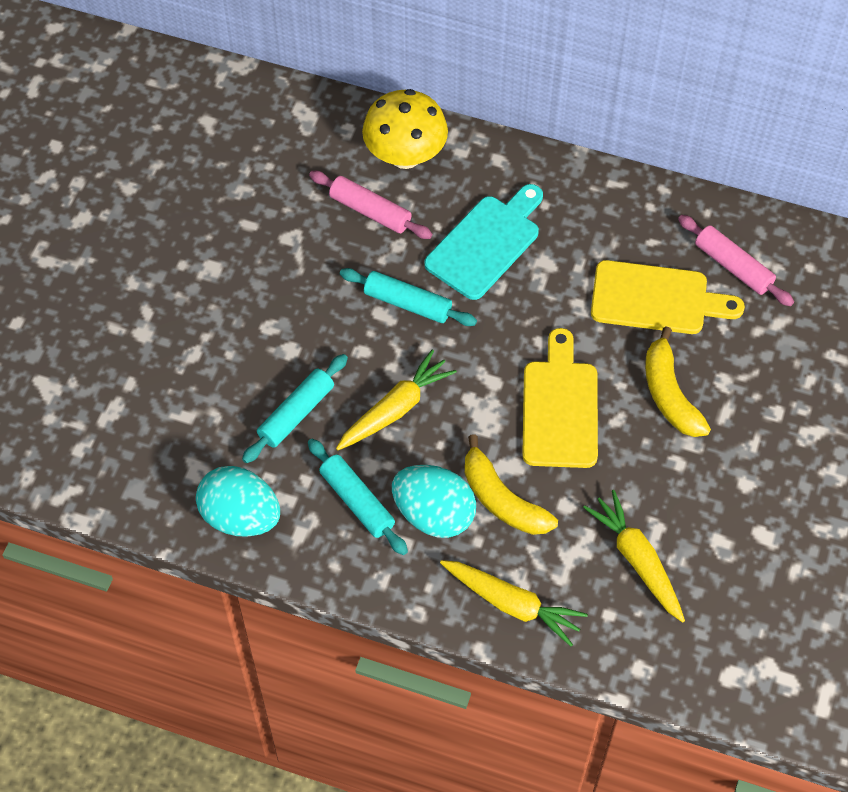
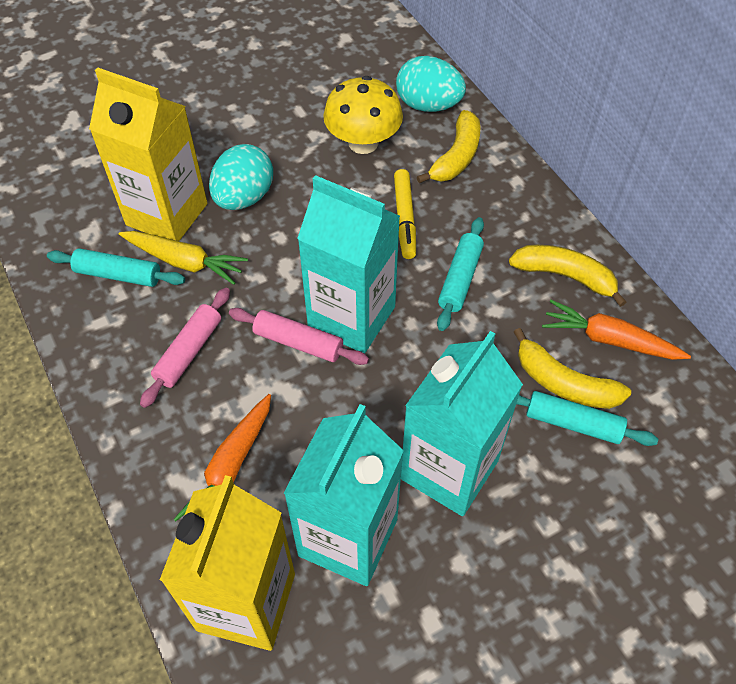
orange carrot: 0 -> 2
turquoise carton: 0 -> 3
turquoise cutting board: 1 -> 0
yellow banana: 2 -> 3
yellow carrot: 3 -> 1
yellow carton: 0 -> 2
yellow cutting board: 2 -> 0
yellow marker: 0 -> 1

